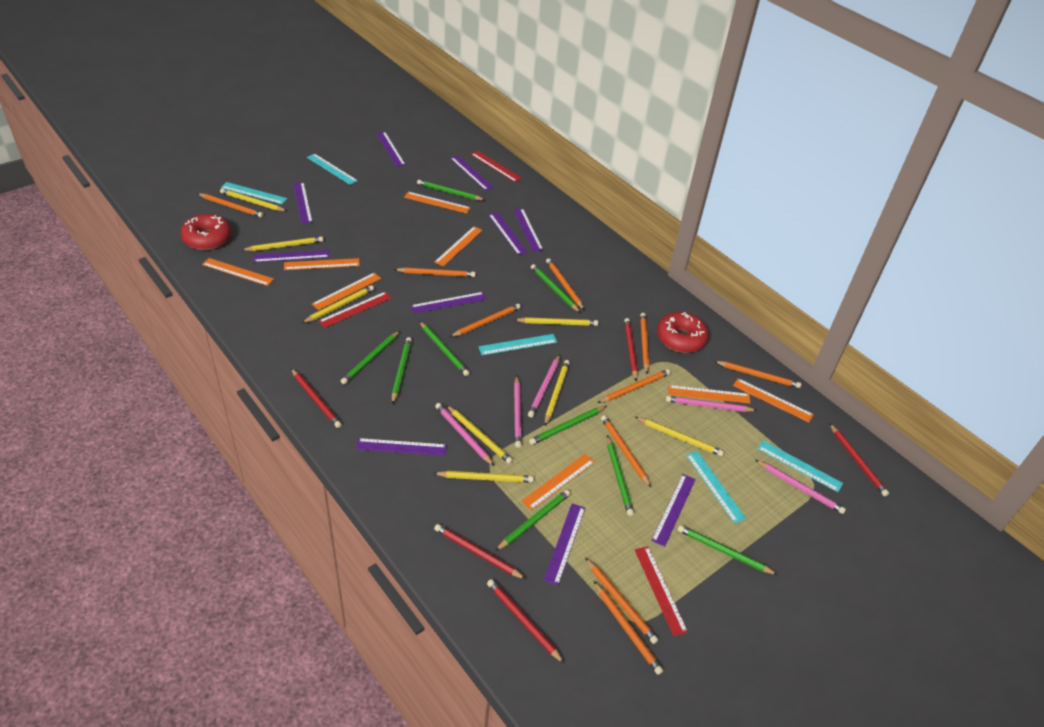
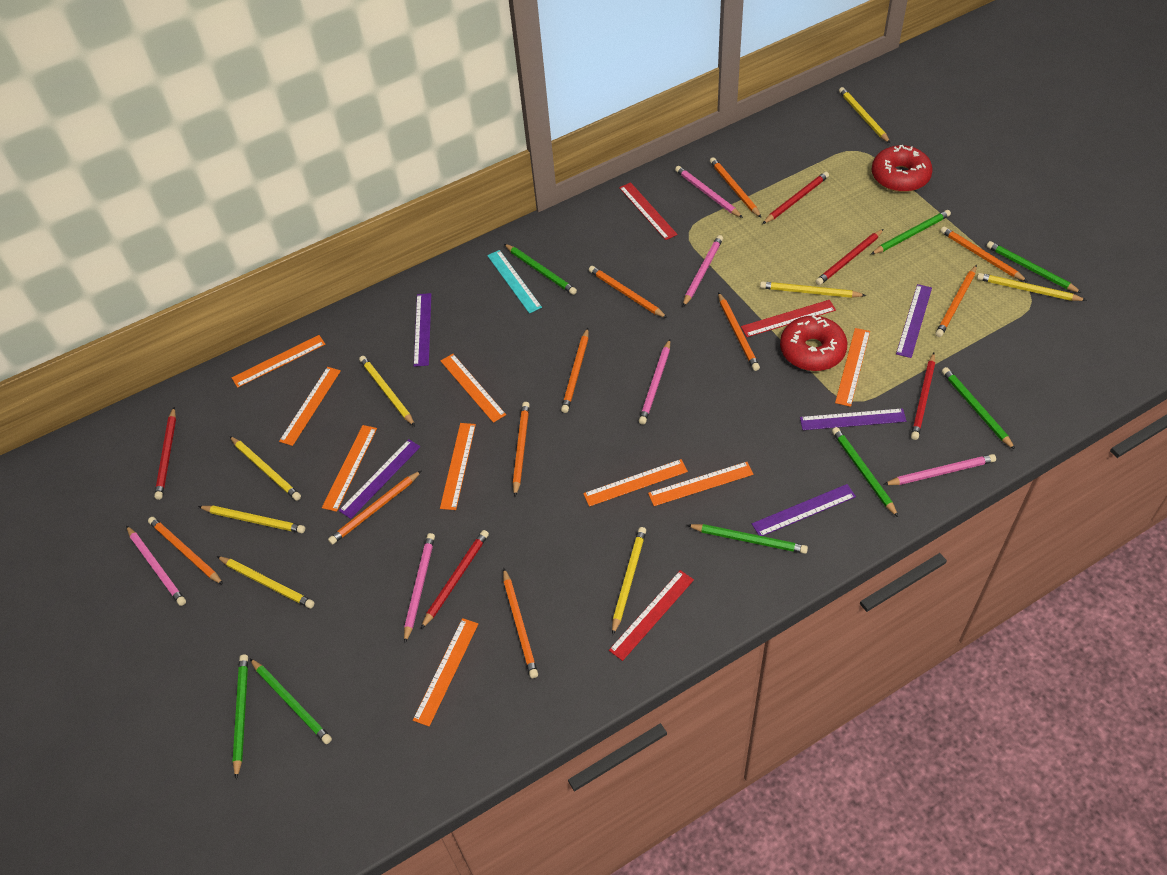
green pencil: 9 -> 8
orange ruler: 8 -> 9
pink pencil: 5 -> 6
purple ruler: 10 -> 5
turquoise ruler: 5 -> 1

